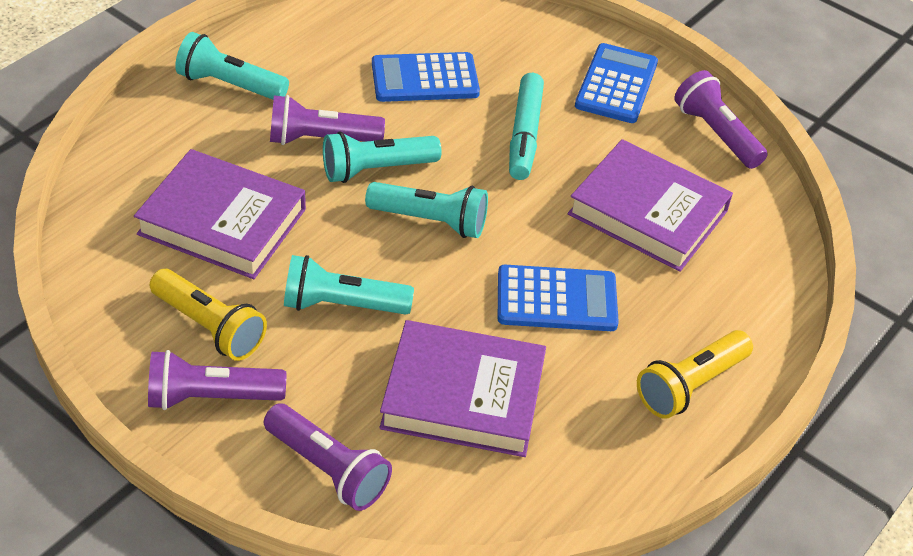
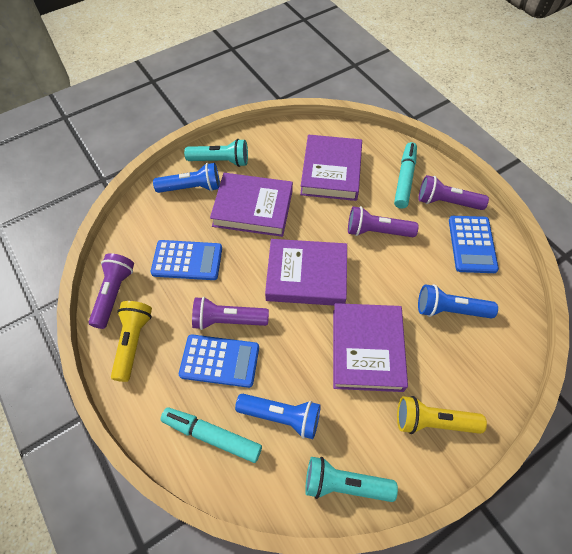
blue flashlight: 0 -> 3
purple book: 3 -> 4
turquoise flashlight: 4 -> 2
turquoise marker: 1 -> 2

